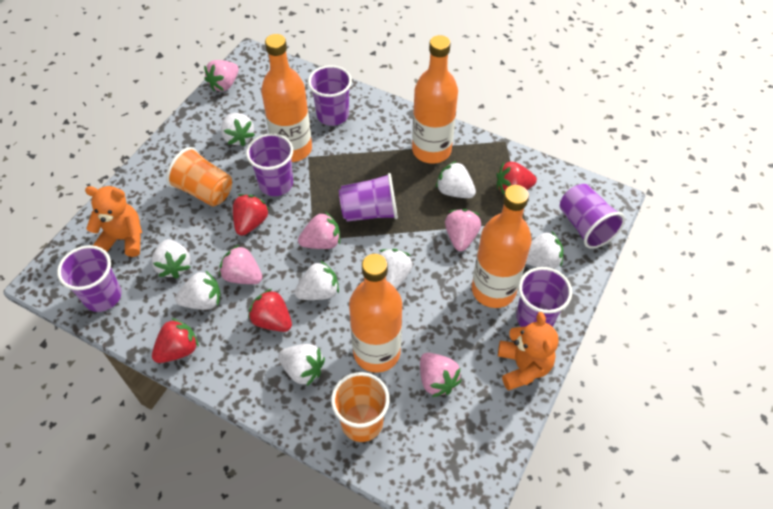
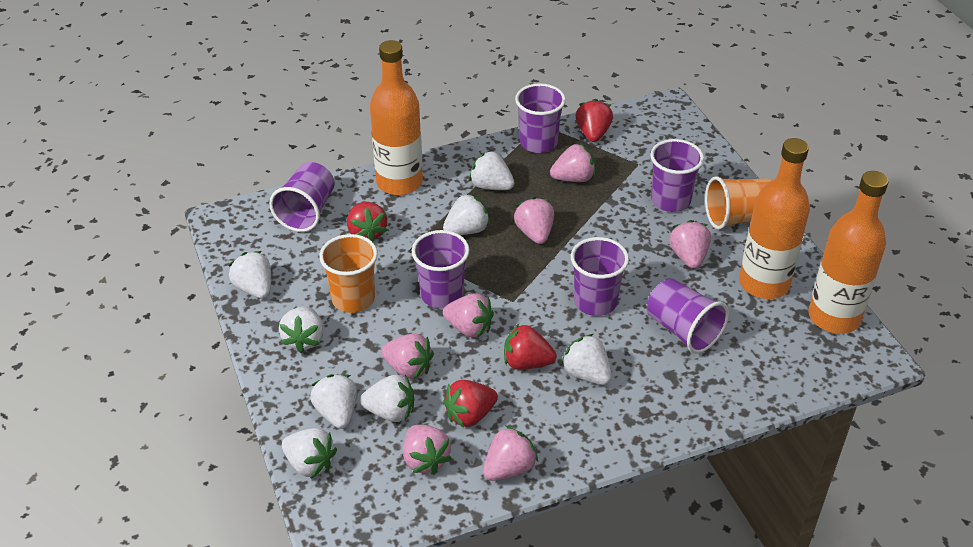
orange bottle: 4 -> 3
orange teddy bear: 2 -> 0
pink strawberry: 5 -> 7

